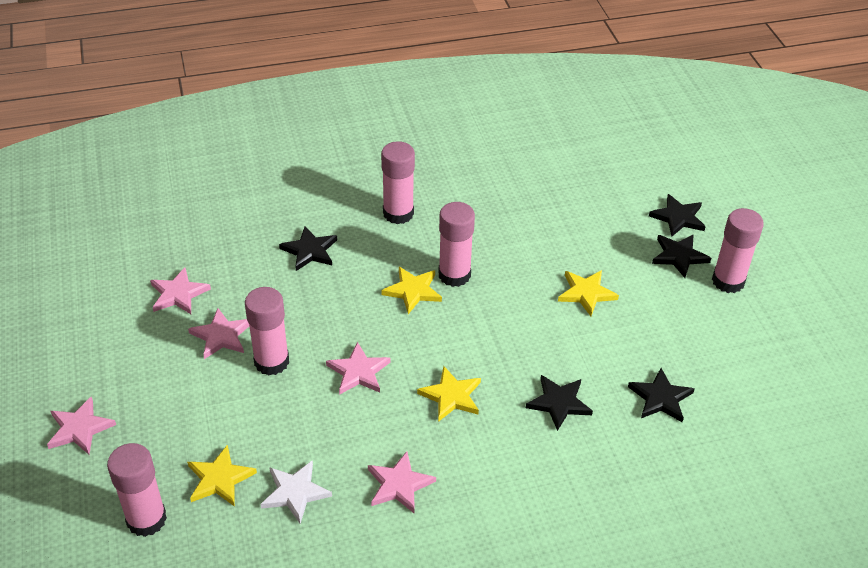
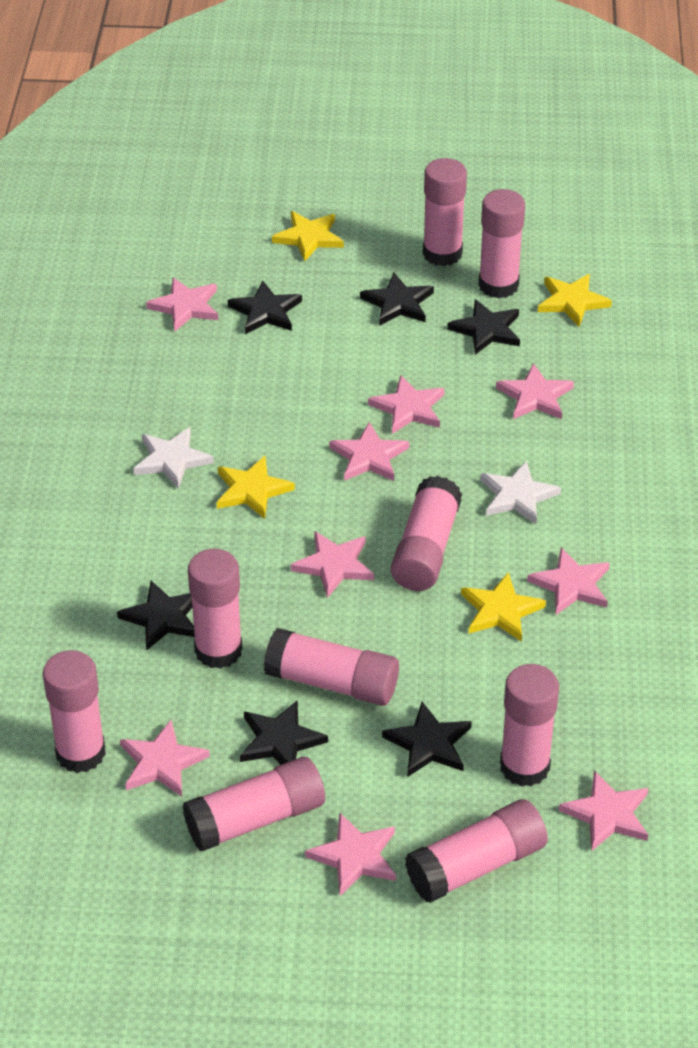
black star: 5 -> 6
pink glue stick: 5 -> 9
pink star: 5 -> 9
white star: 1 -> 2

